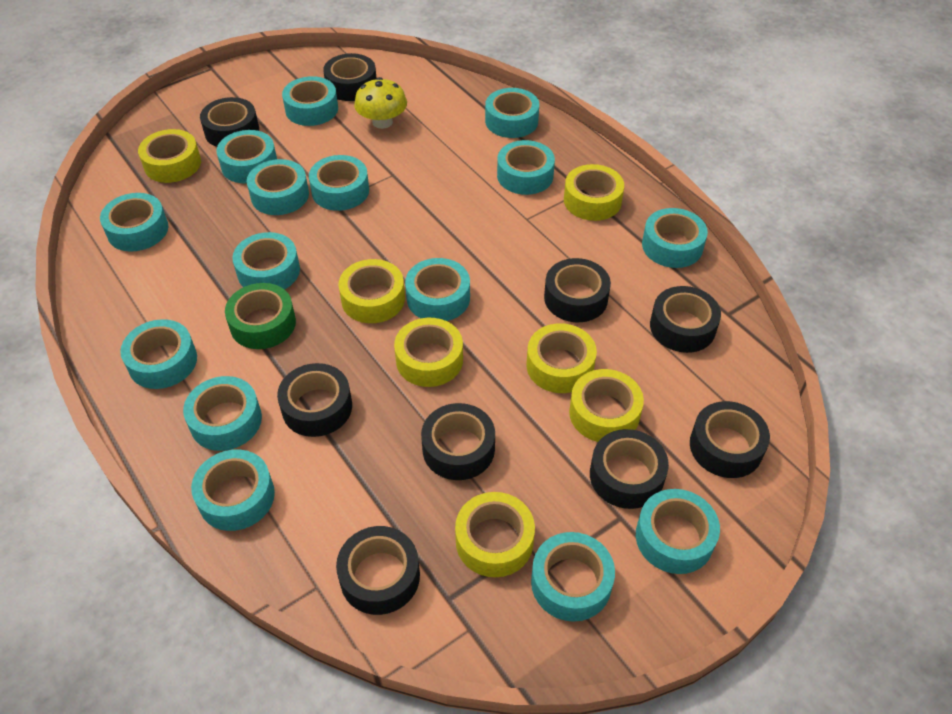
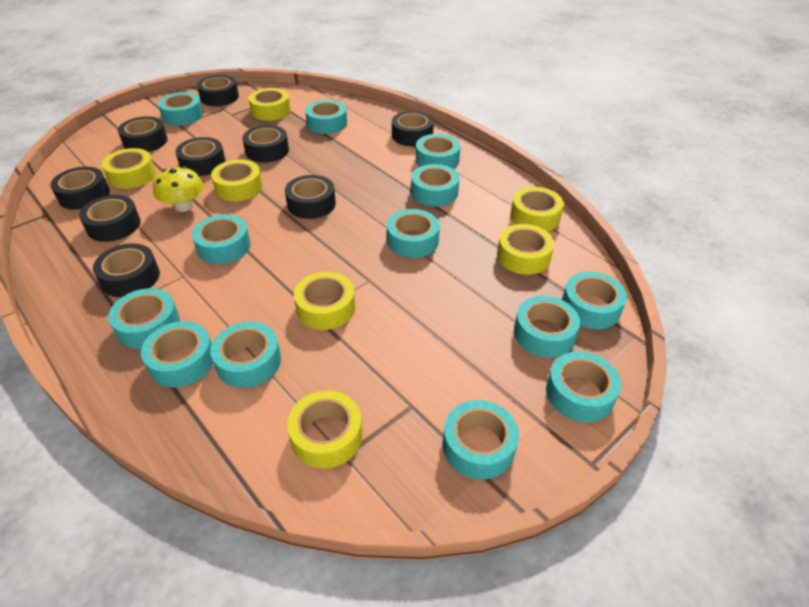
green tape: 1 -> 0
turquoise tape: 15 -> 13

